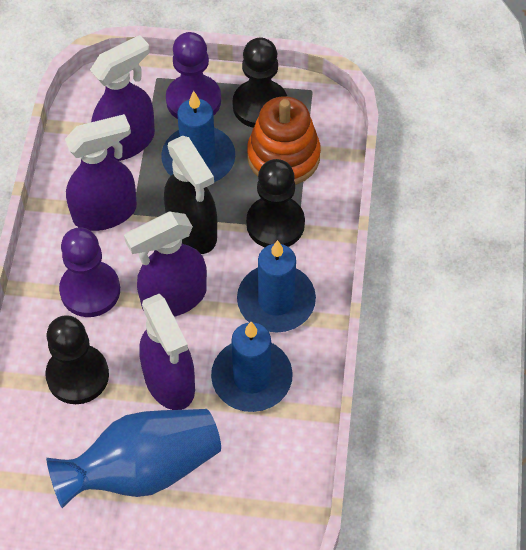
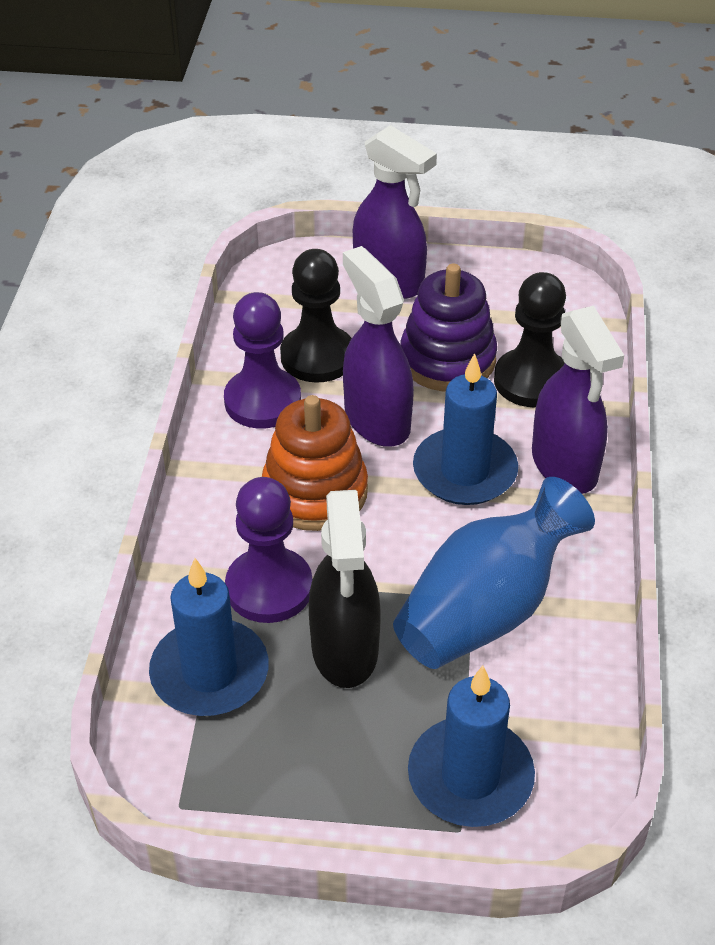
black pawn: 3 -> 2
purple spray bottle: 4 -> 3
purple stacking toy: 0 -> 1

